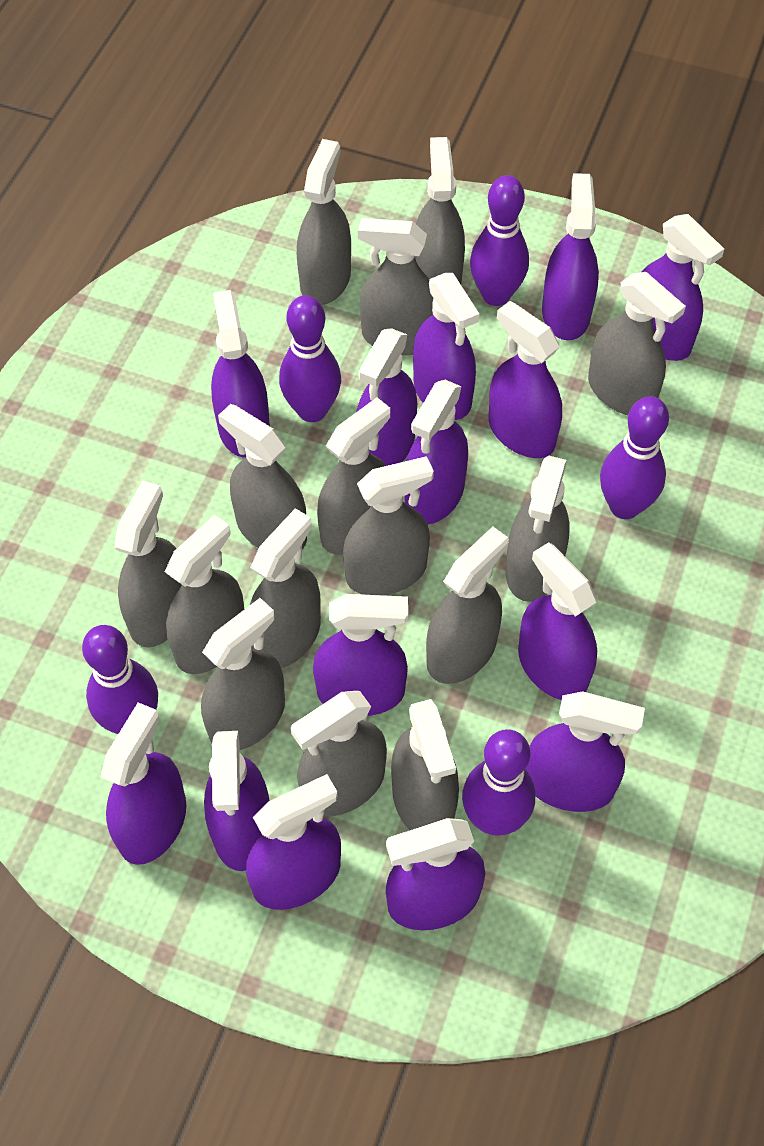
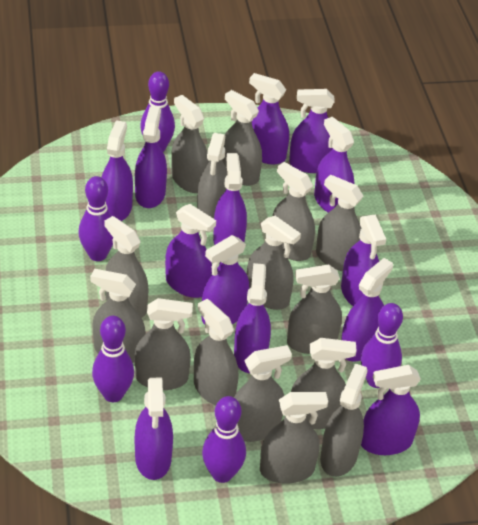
purple spray bottle: 14 -> 13

